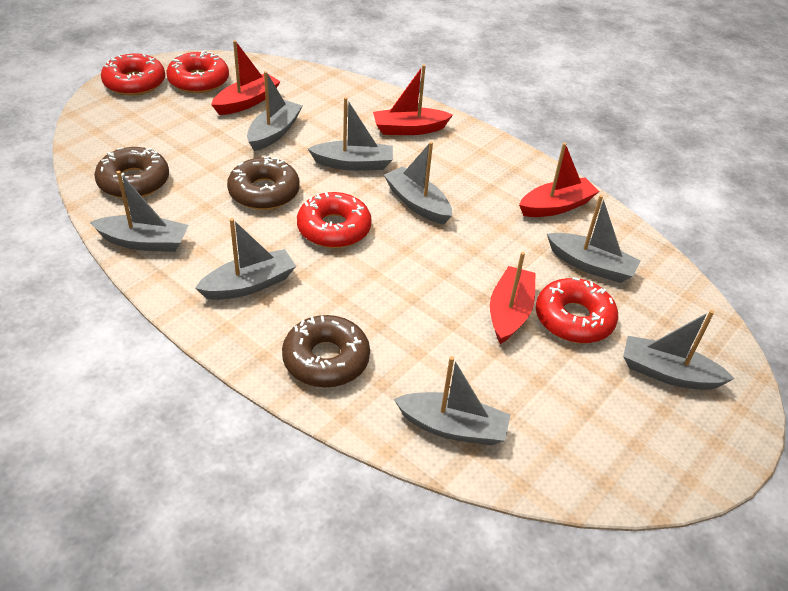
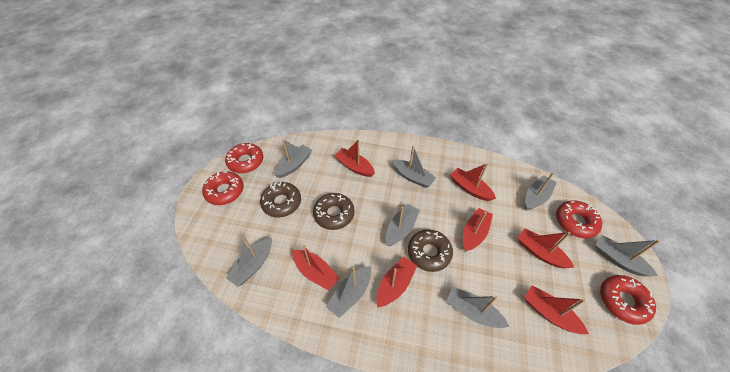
red boat: 4 -> 7

